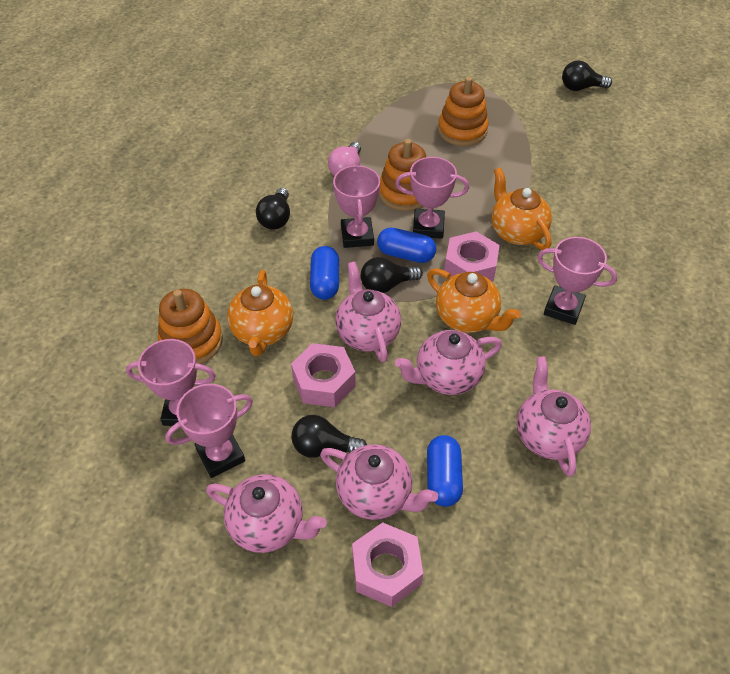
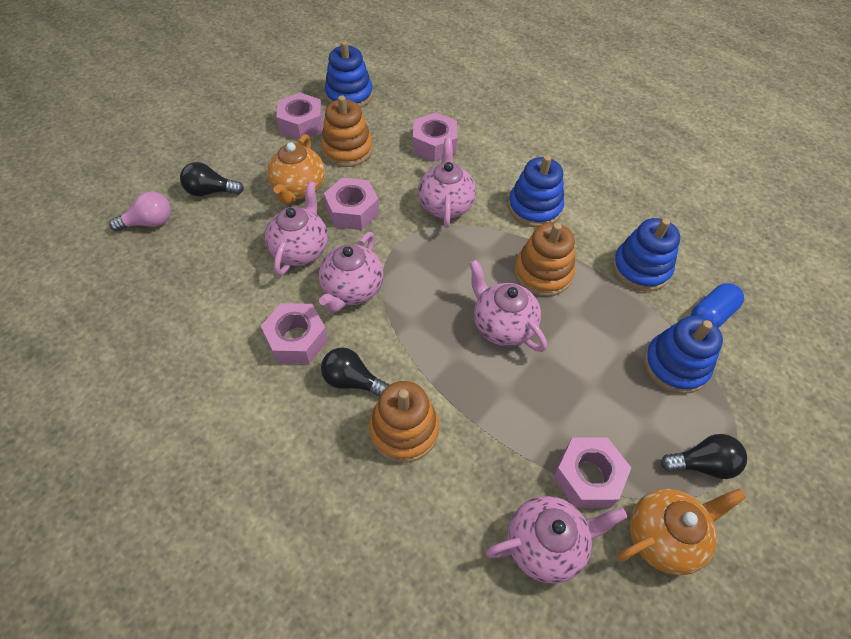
black light bulb: 4 -> 3
blue capsule: 3 -> 1
blue stacking toy: 0 -> 4
orange teapot: 3 -> 2
pink nut: 3 -> 5
pink trophy: 5 -> 0

